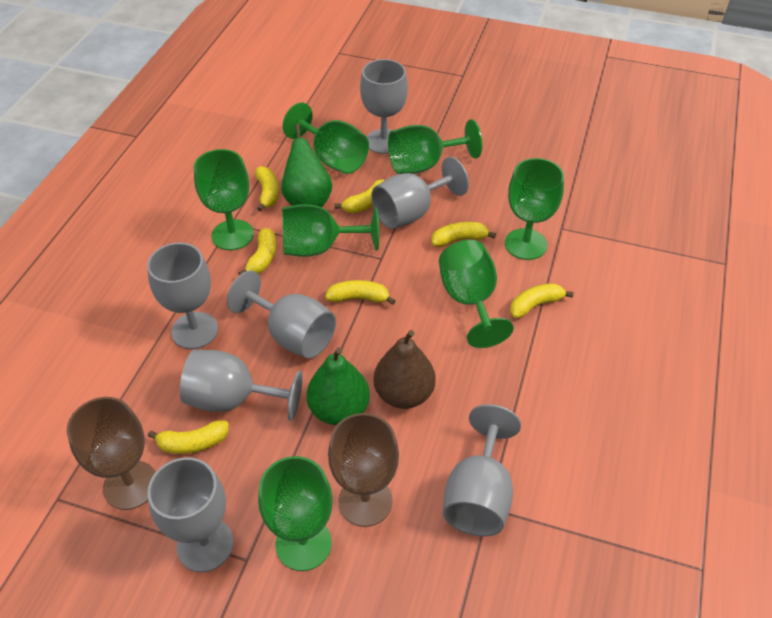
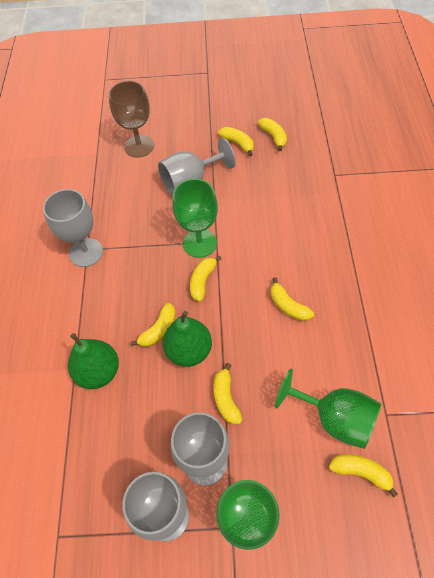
brown goblet: 2 -> 1
brown pear: 1 -> 0
green goblet: 7 -> 3
grey goblet: 7 -> 4

